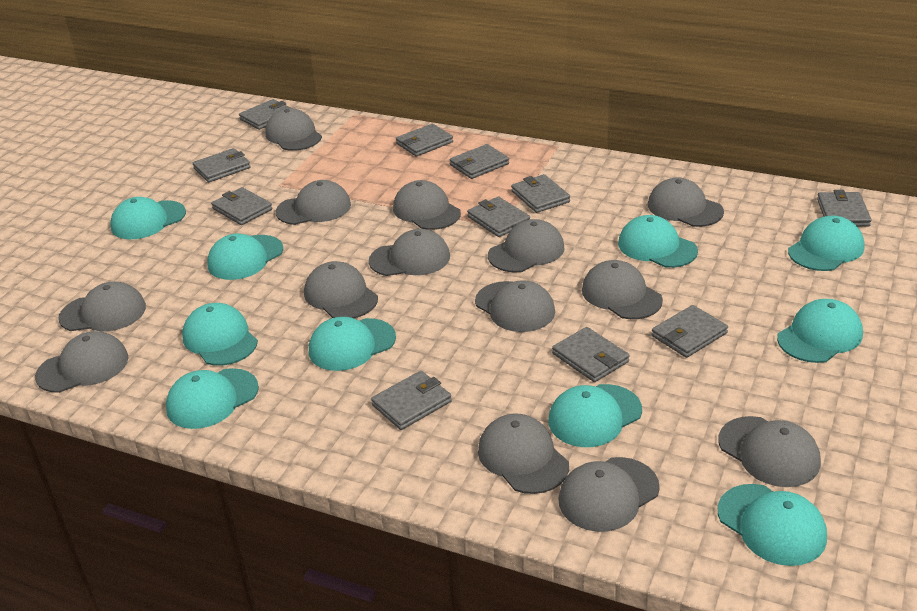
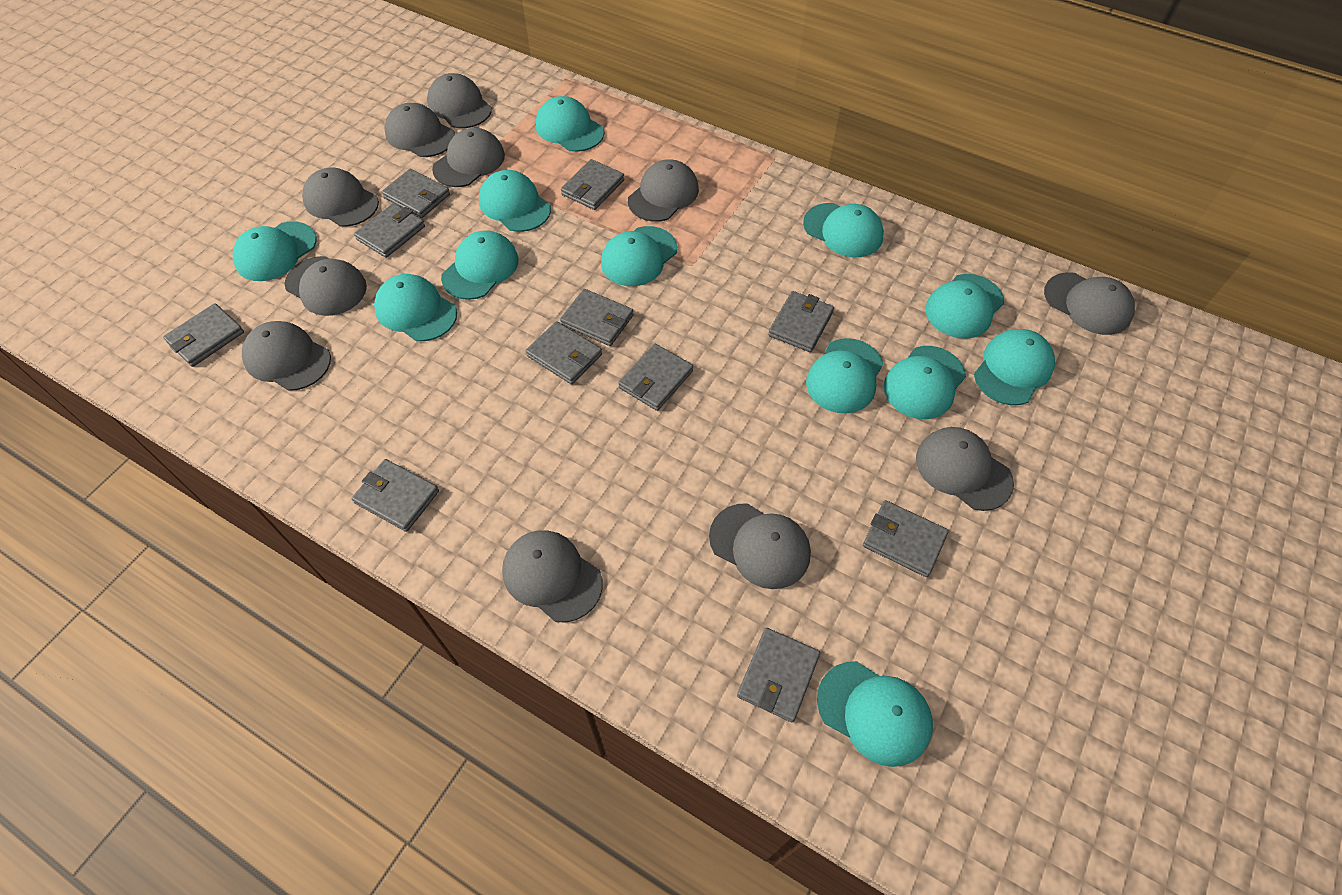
grey cap: 14 -> 11
turquoise cap: 10 -> 12

